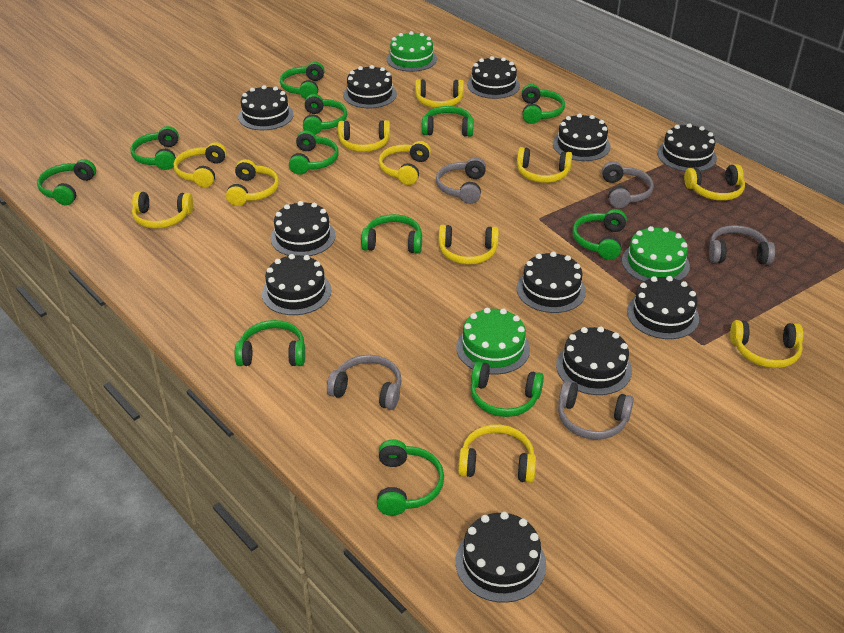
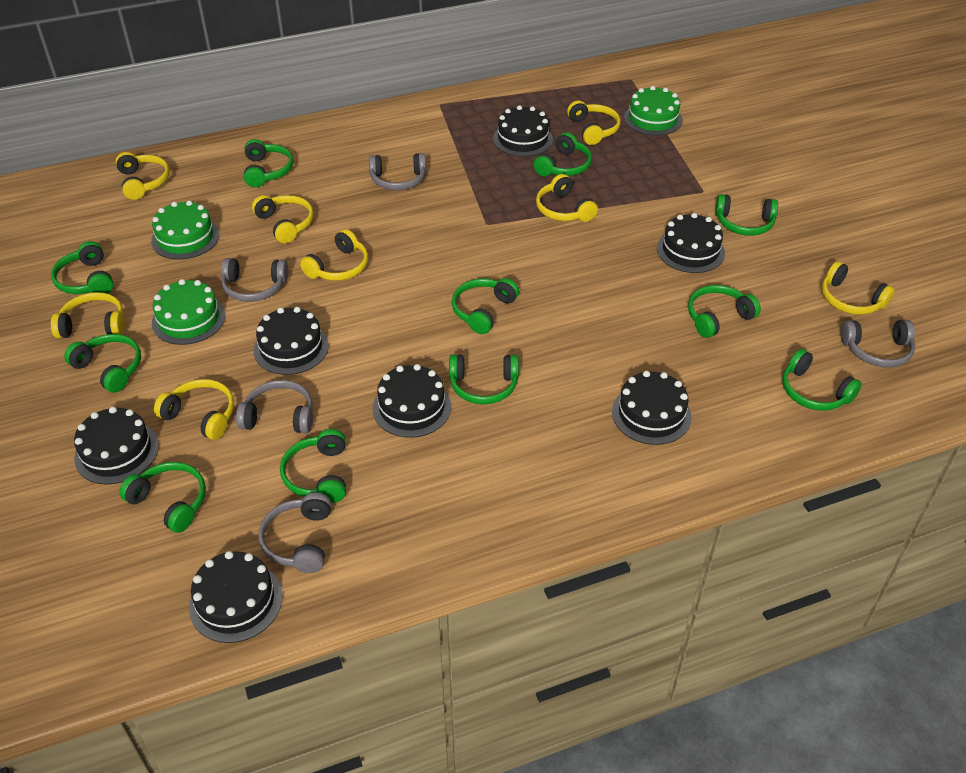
black cake: 11 -> 7
green headphones: 12 -> 11
yellow headphones: 11 -> 8

